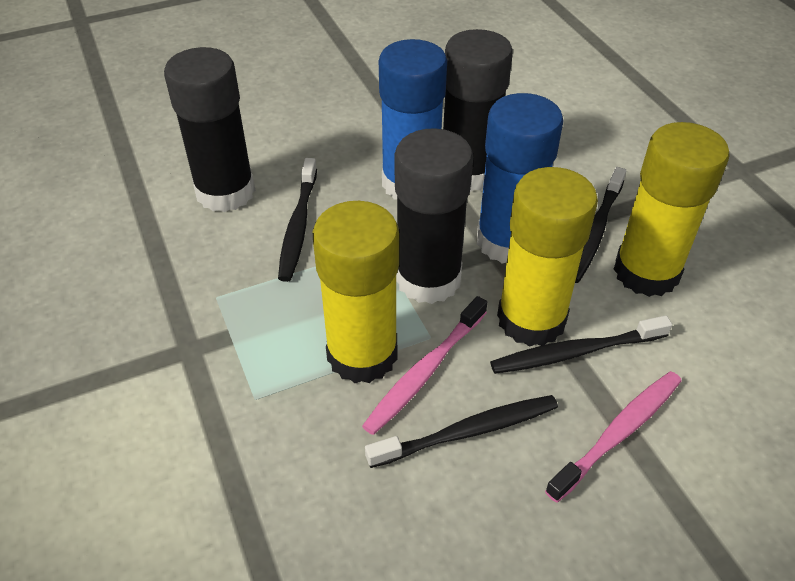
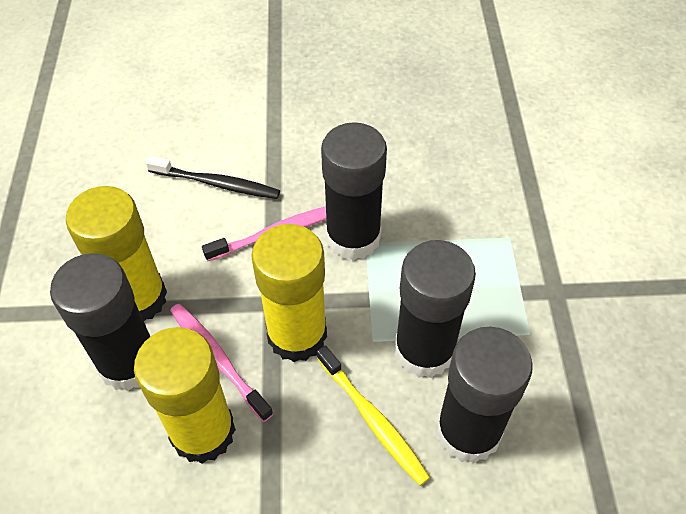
black glue stick: 3 -> 4
black toothbrush: 4 -> 1
blue glue stick: 2 -> 0
yellow toothbrush: 0 -> 1

